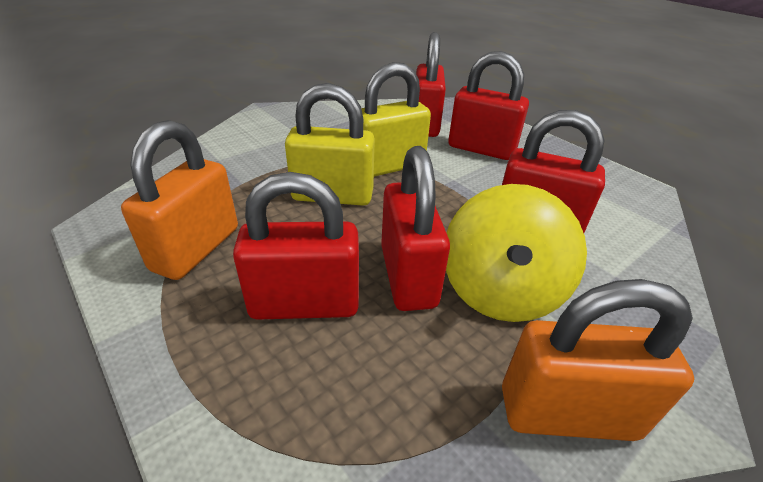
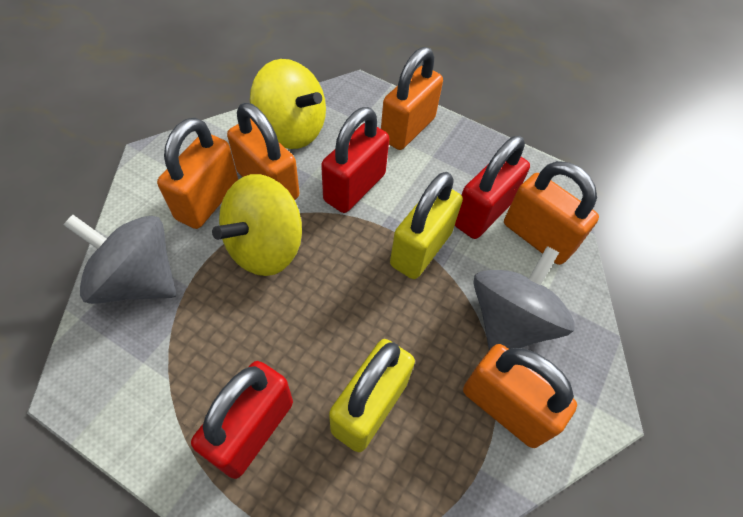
grey spinning top: 0 -> 2
orange padlock: 2 -> 5
red padlock: 5 -> 3
yellow spinning top: 1 -> 2

